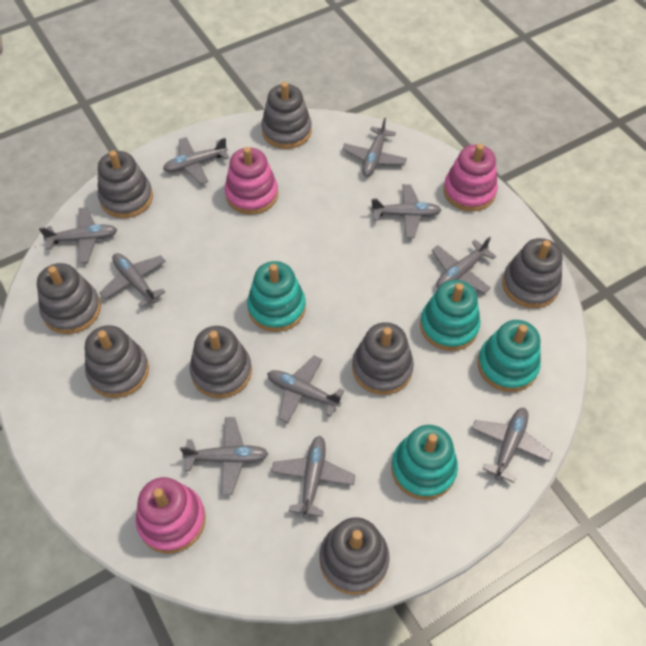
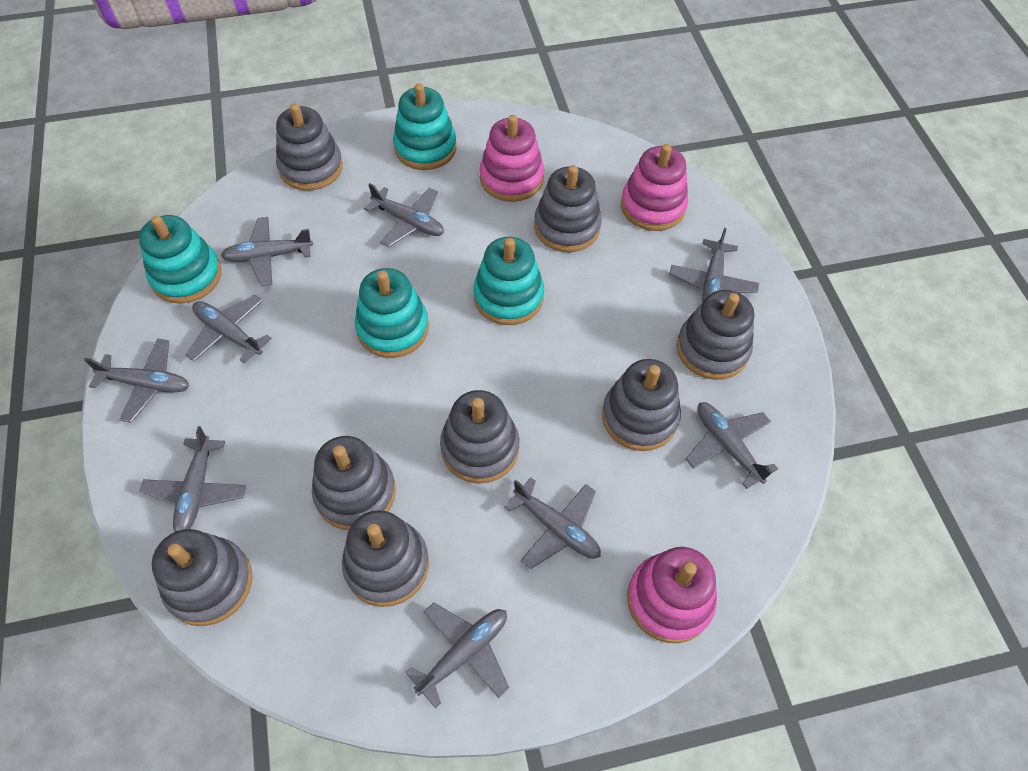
grey plane: 10 -> 9

